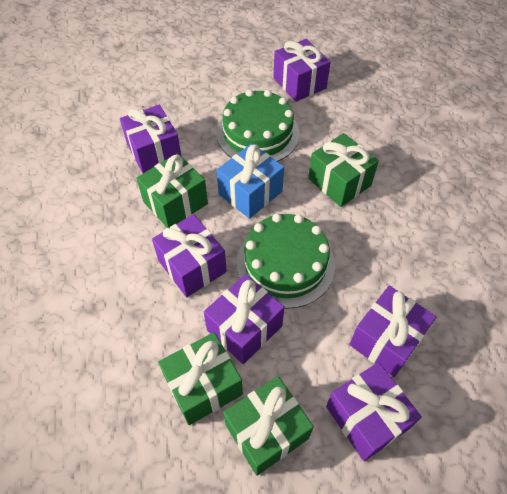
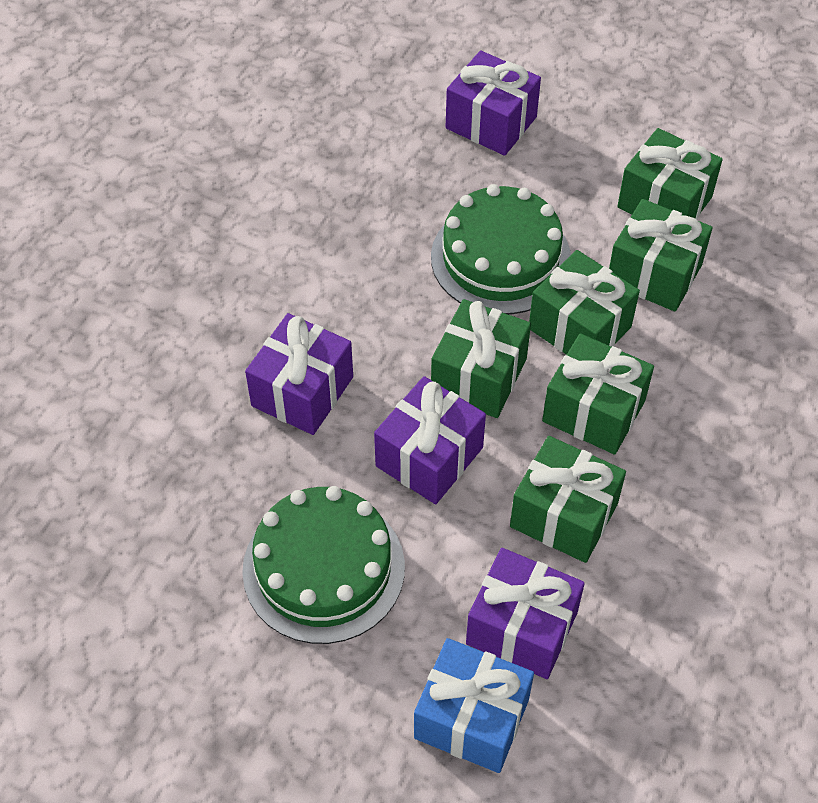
green gift: 4 -> 6
purple gift: 6 -> 4

